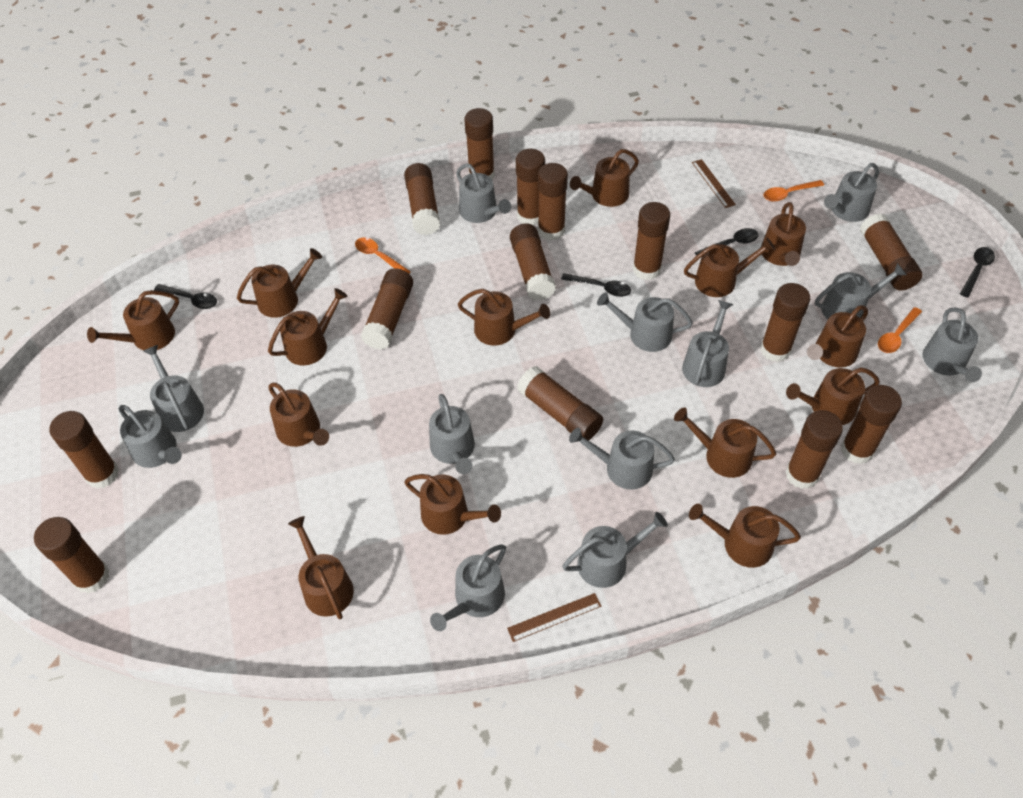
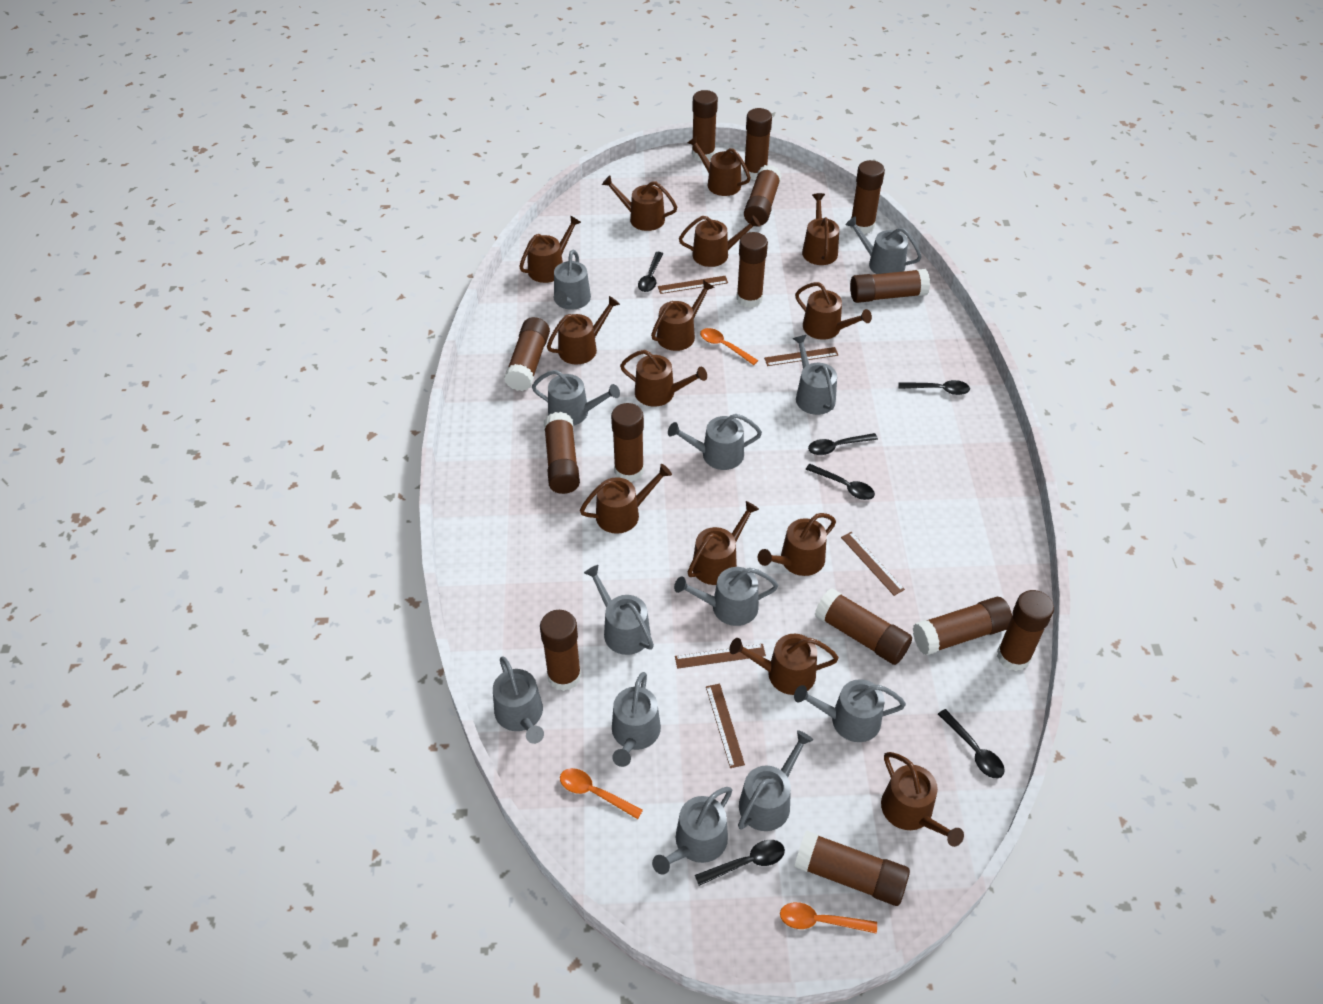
black spoon: 4 -> 6
brown ruler: 2 -> 5

